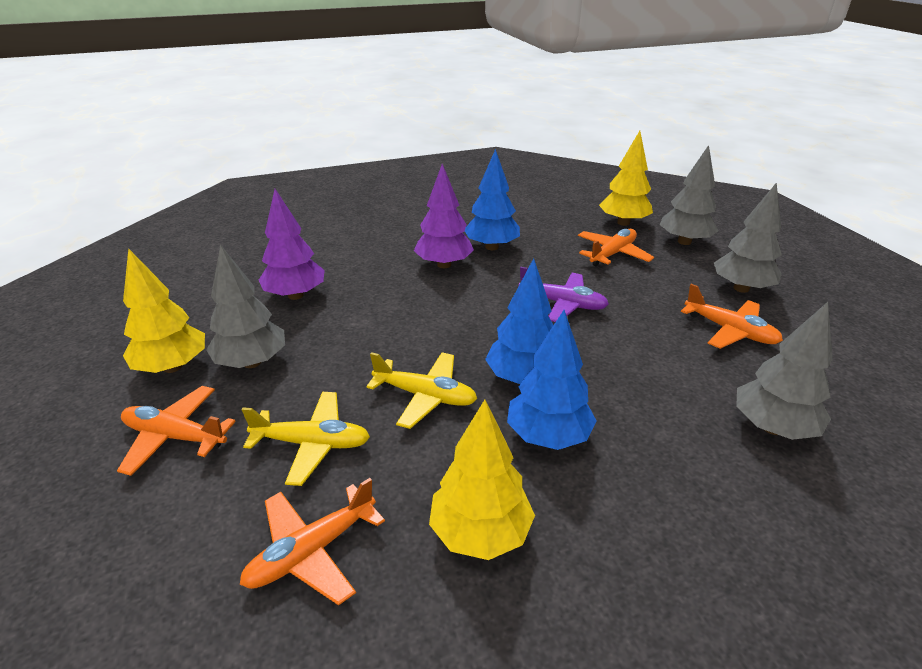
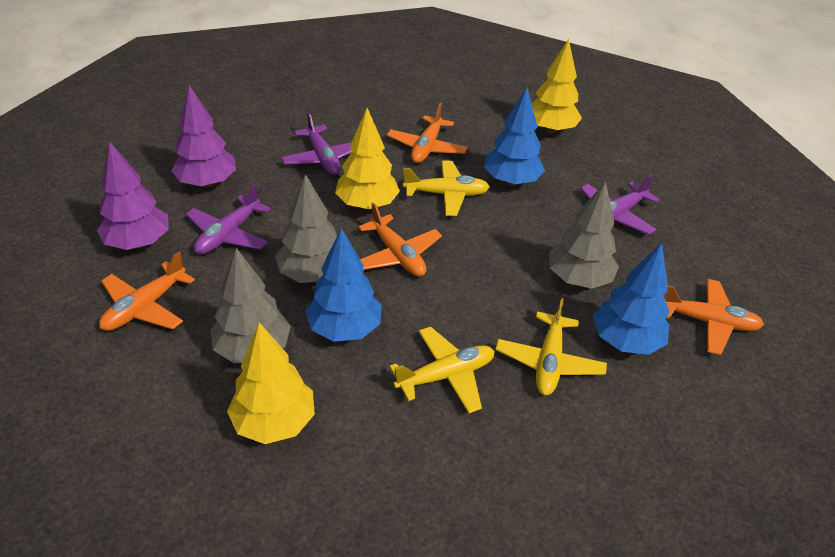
grey tree: 4 -> 3
purple plane: 1 -> 3
yellow plane: 2 -> 3

